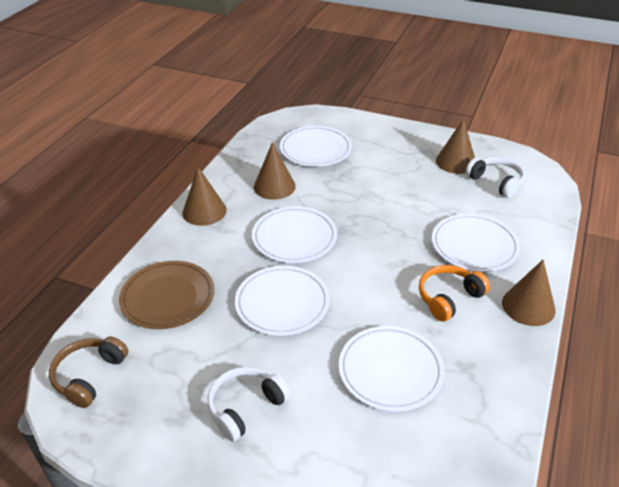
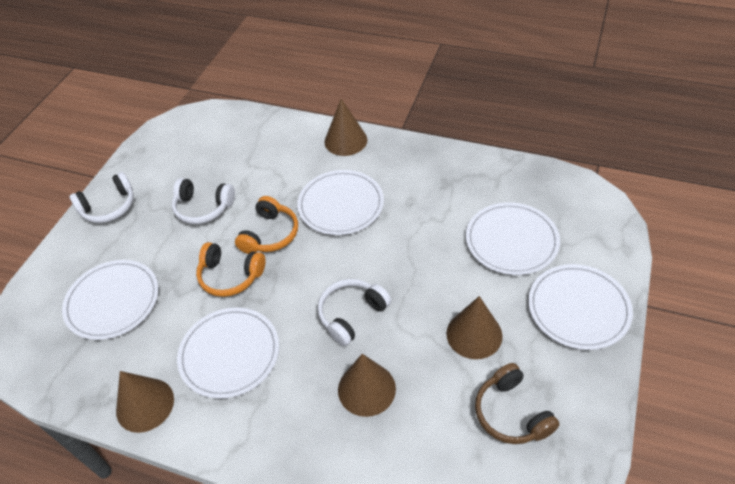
brown plate: 1 -> 0
orange headphones: 1 -> 2
white headphones: 2 -> 3

